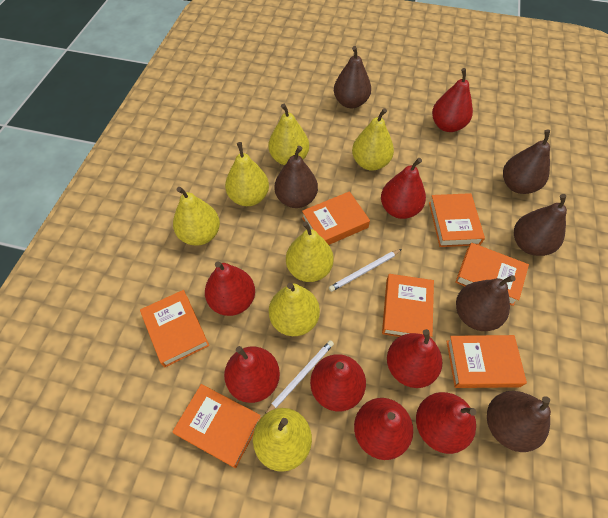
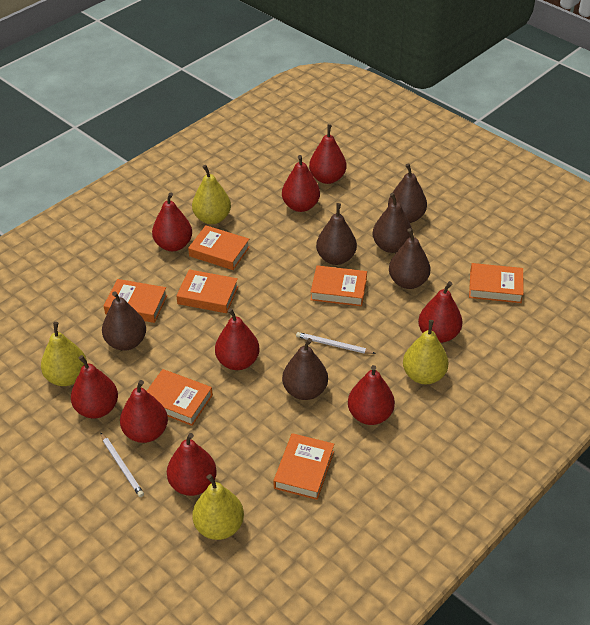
red pear: 8 -> 9
yellow pear: 7 -> 4

